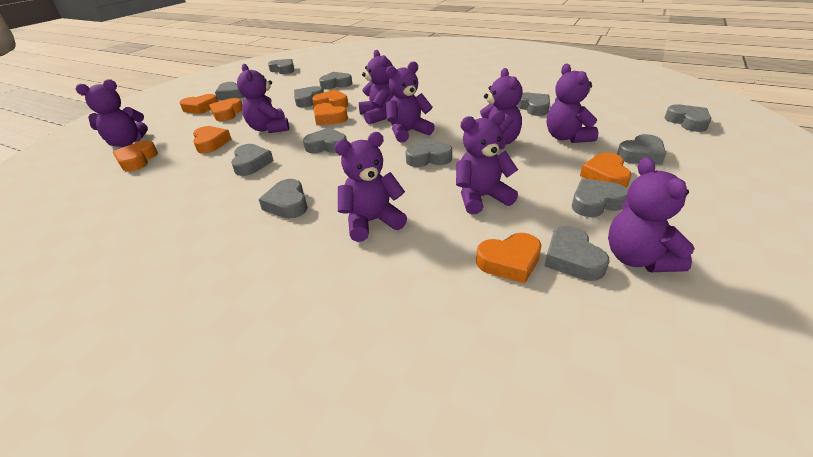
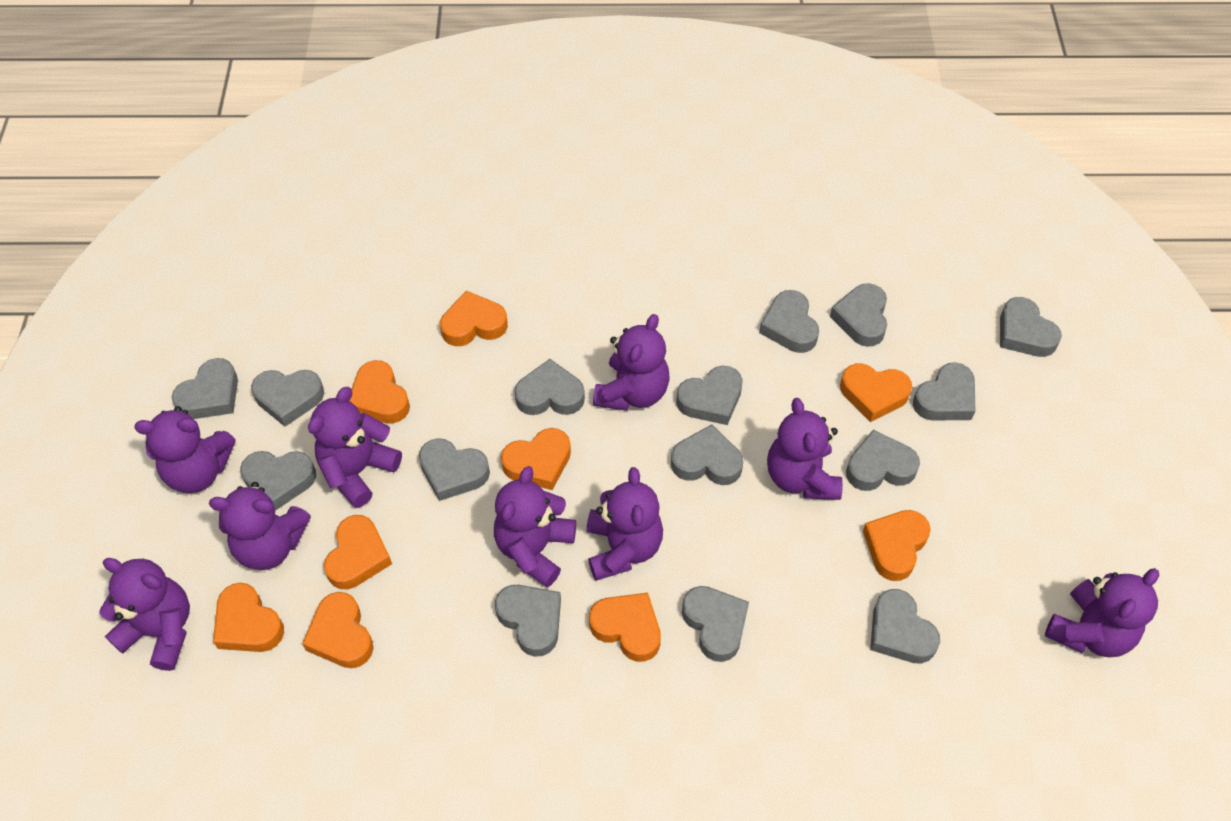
grey heart: 13 -> 15
orange heart: 8 -> 9

